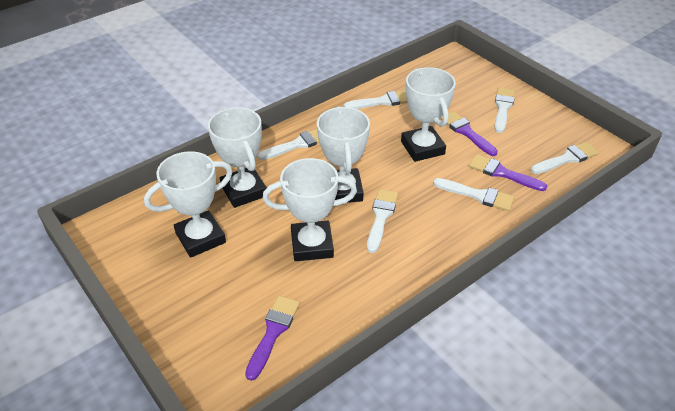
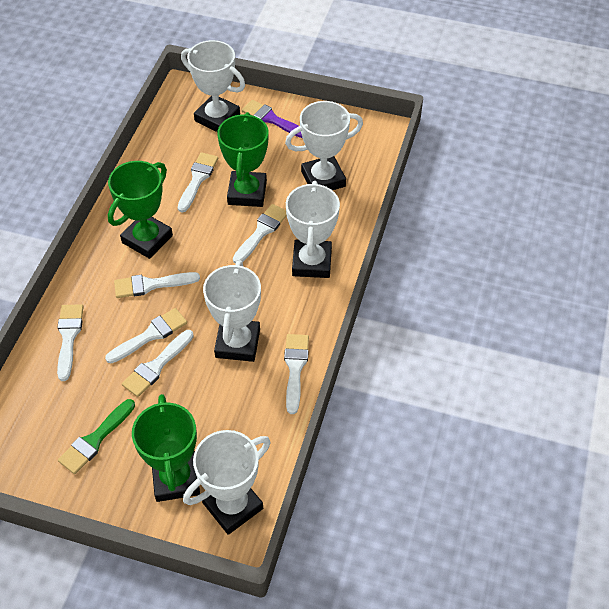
green brush: 0 -> 1
green trophy: 0 -> 3
purple brush: 3 -> 1
white brush: 6 -> 7

